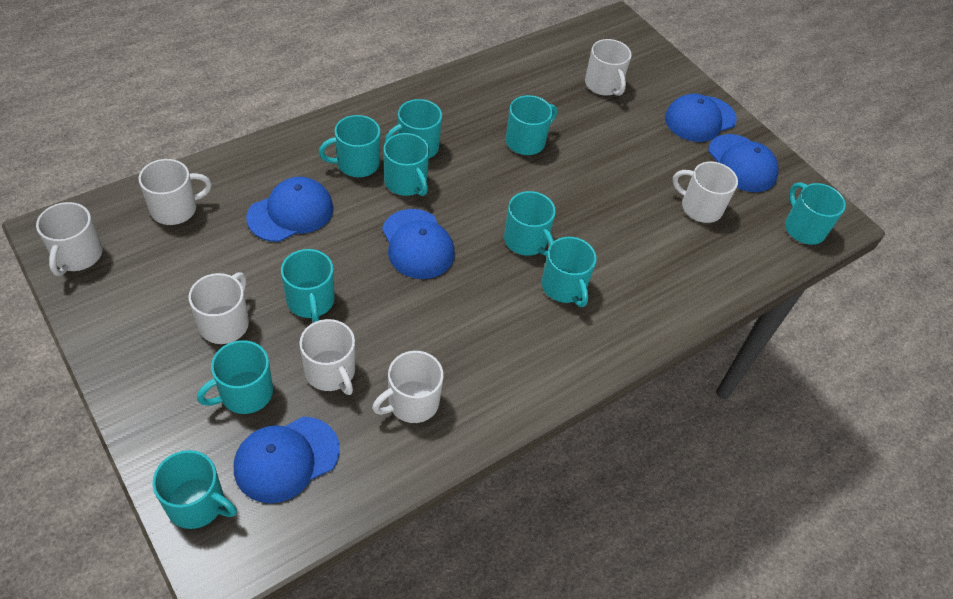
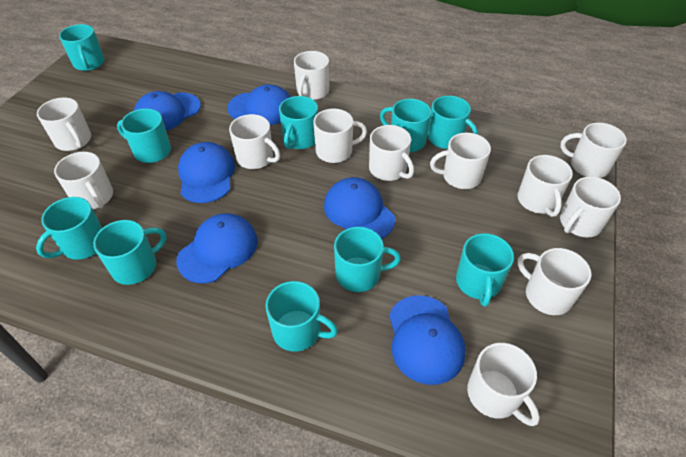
blue cap: 5 -> 6
white mug: 7 -> 12

